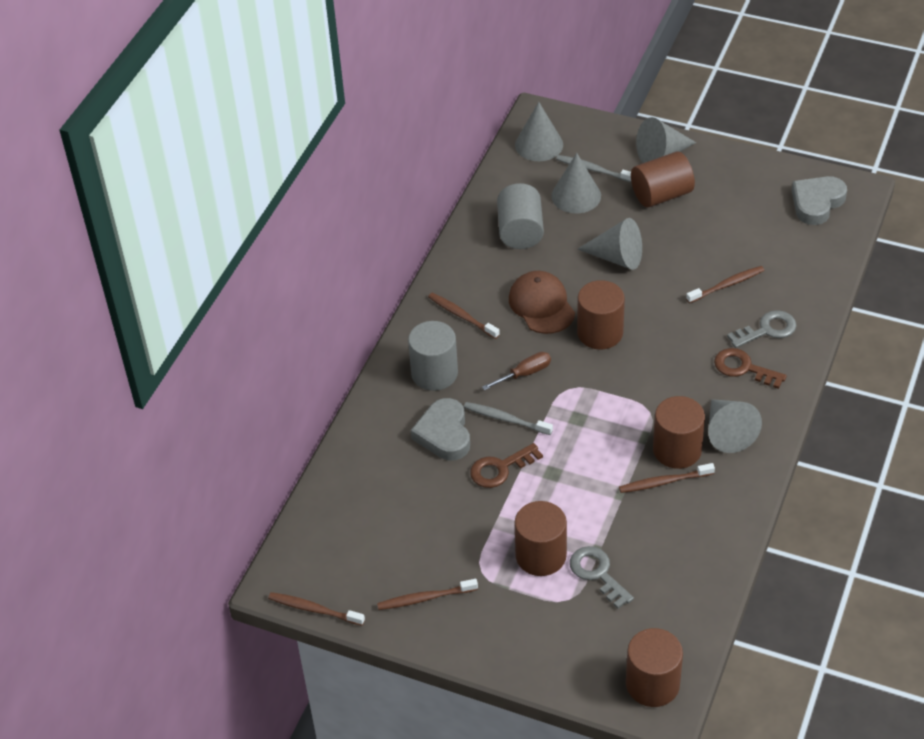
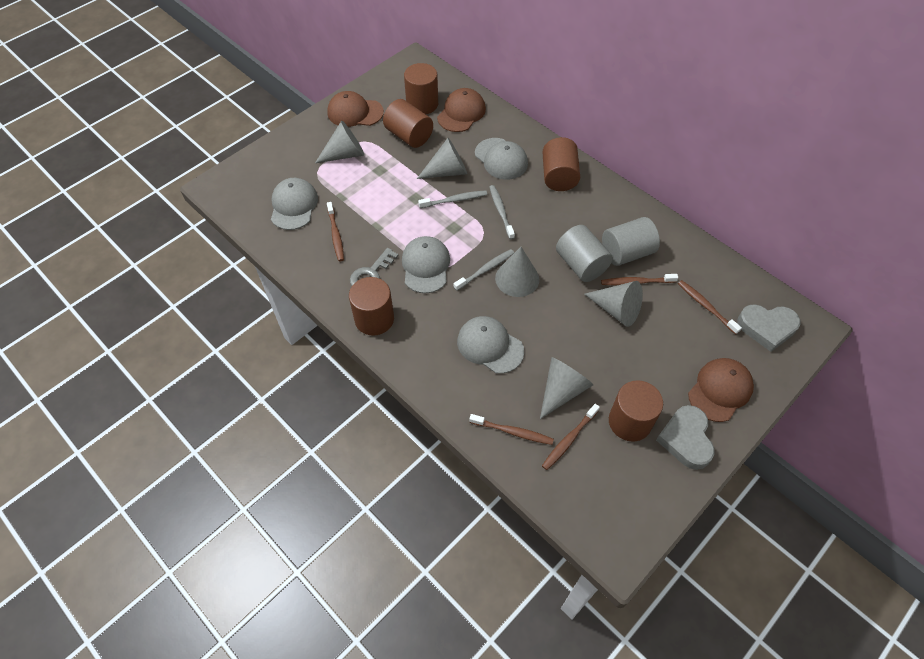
brown cap: 1 -> 3
brown key: 2 -> 0
brown screwdriver: 1 -> 0
grey cap: 0 -> 4
grey key: 2 -> 1
grey toothbrush: 2 -> 3

